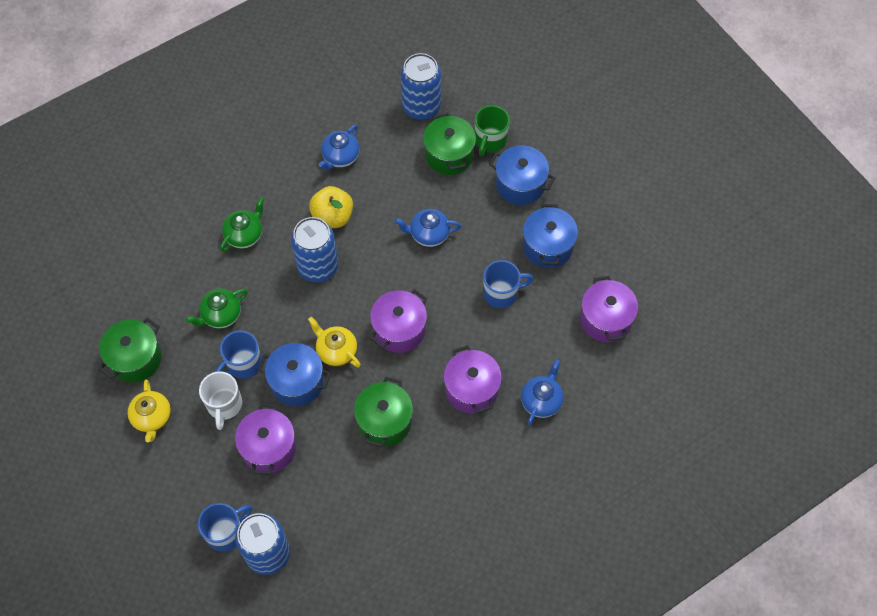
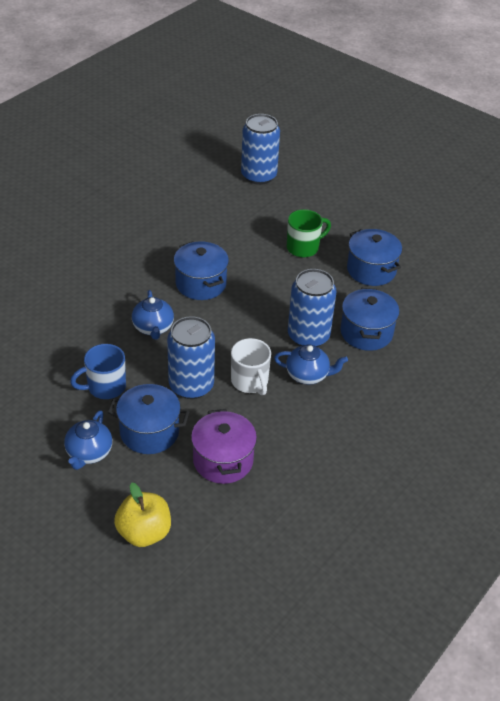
blue mug: 3 -> 1
blue pot: 3 -> 4
green pot: 3 -> 0
green teapot: 2 -> 0
purple pot: 4 -> 1
yellow teapot: 2 -> 0

